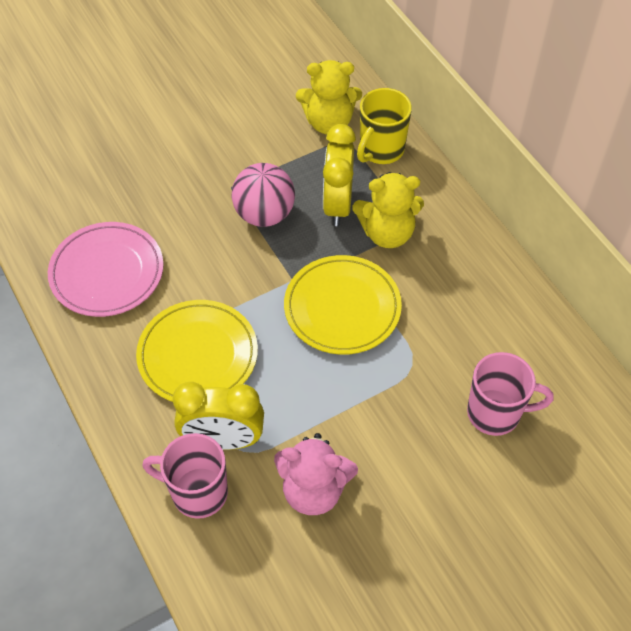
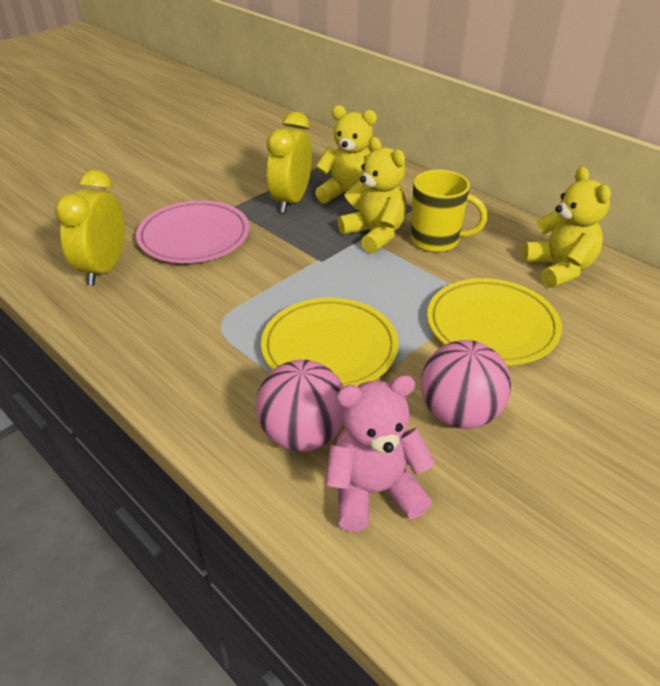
pink ball: 1 -> 2
pink mug: 2 -> 0
yellow teddy bear: 2 -> 3

